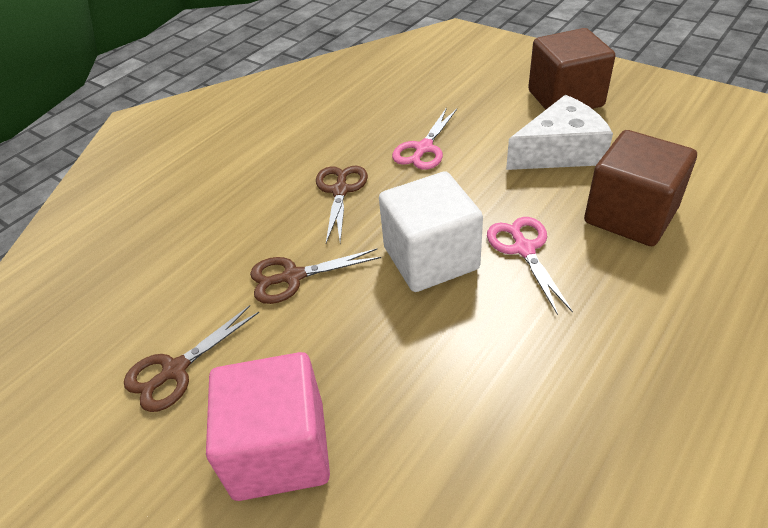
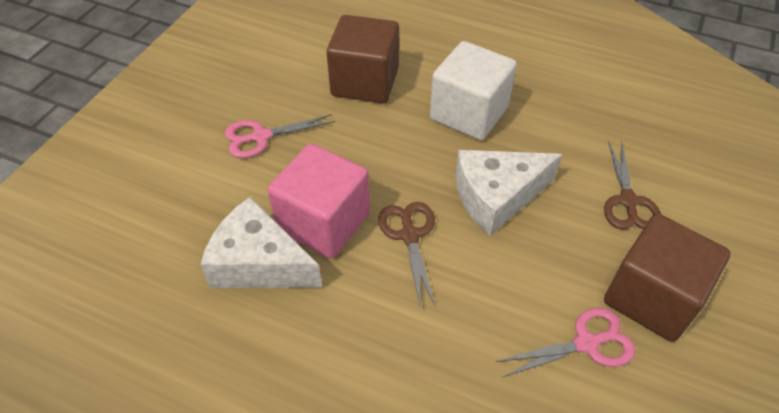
brown scissors: 3 -> 2
white cheese: 1 -> 2

